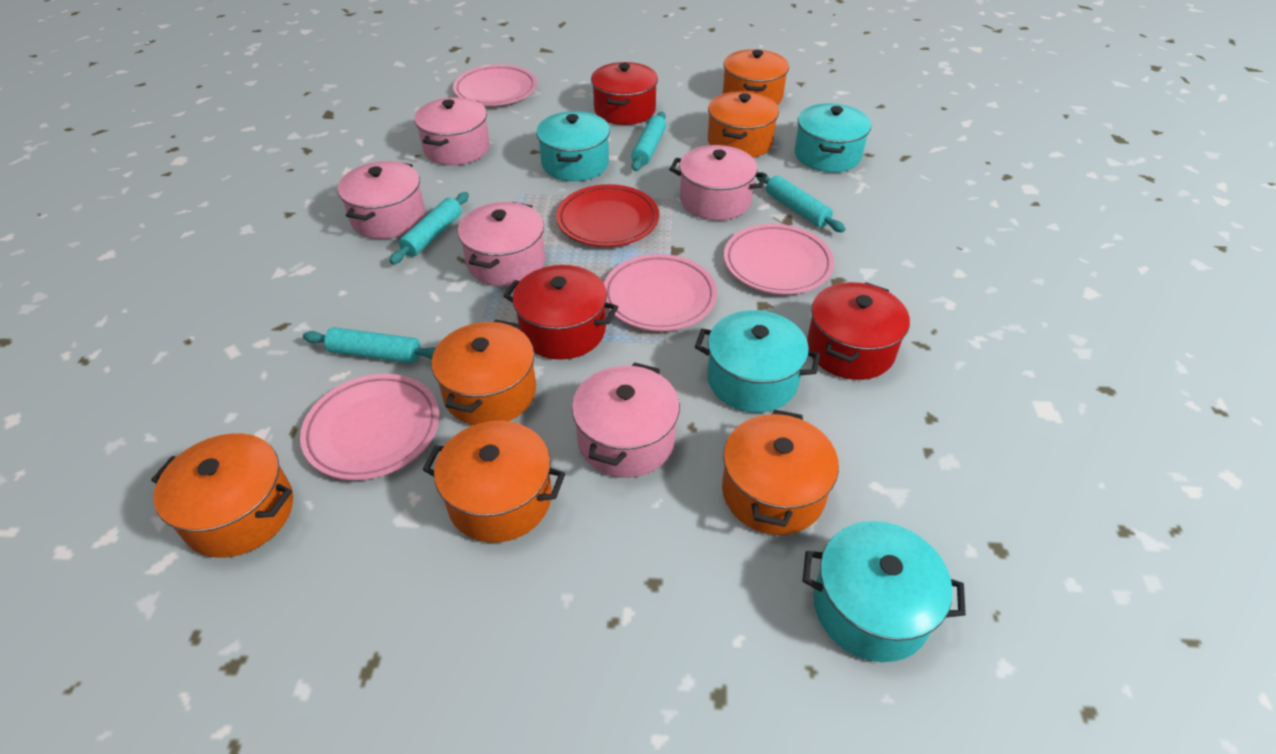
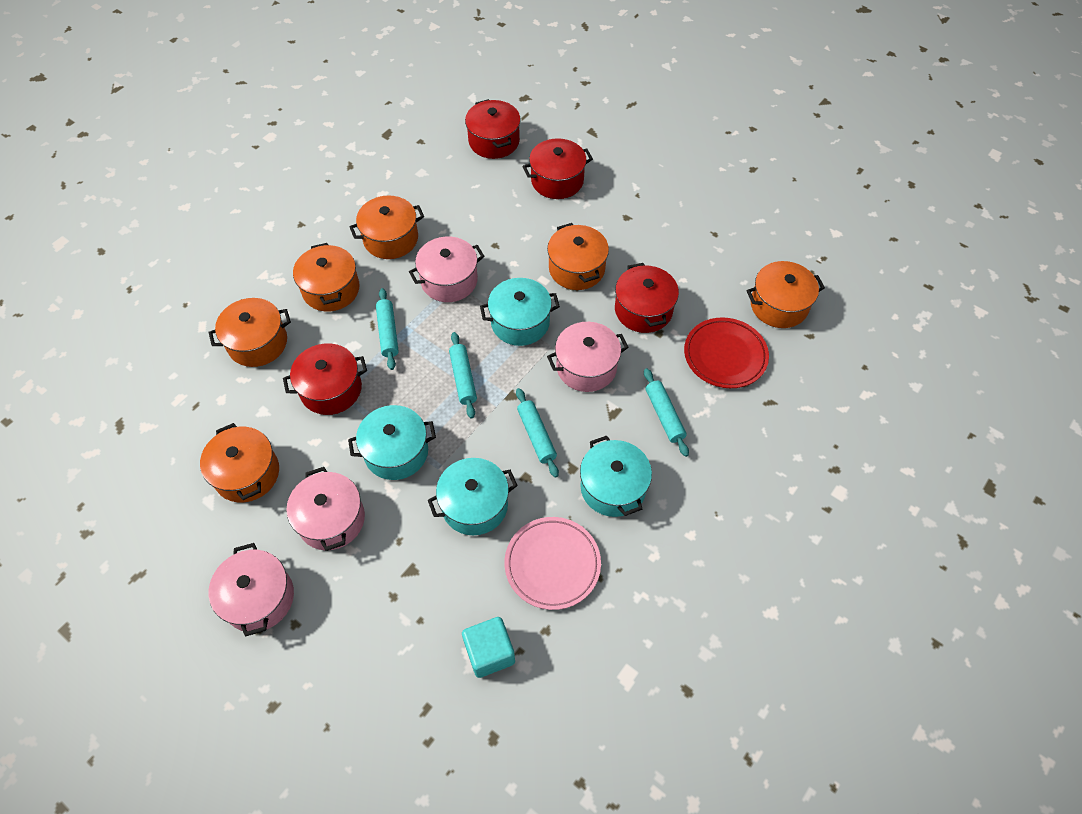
pink plate: 4 -> 1
pink pot: 5 -> 4
red pot: 3 -> 4
turquoise cube: 0 -> 1

